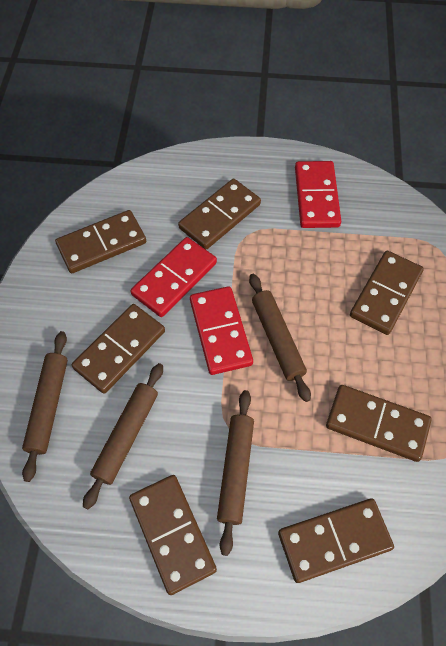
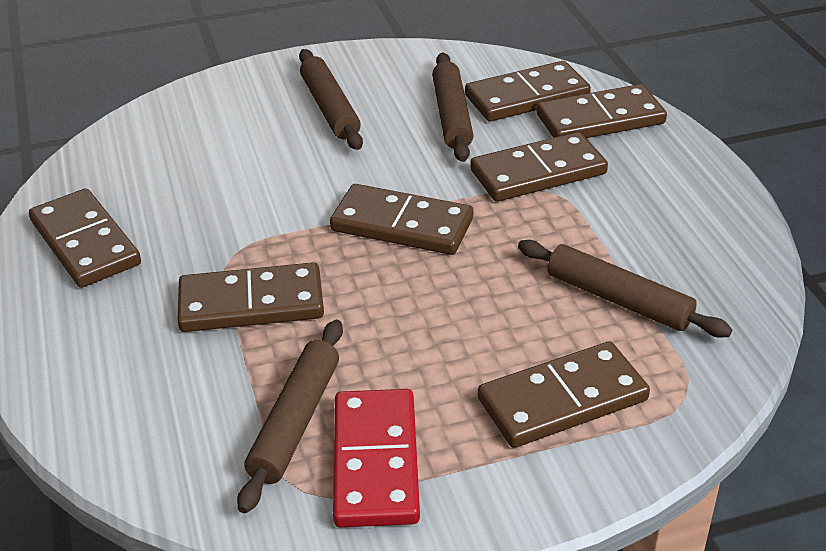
red domino: 3 -> 1

